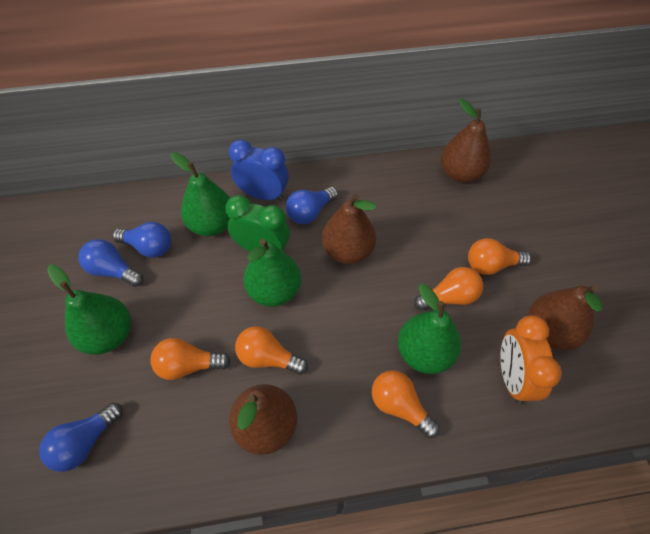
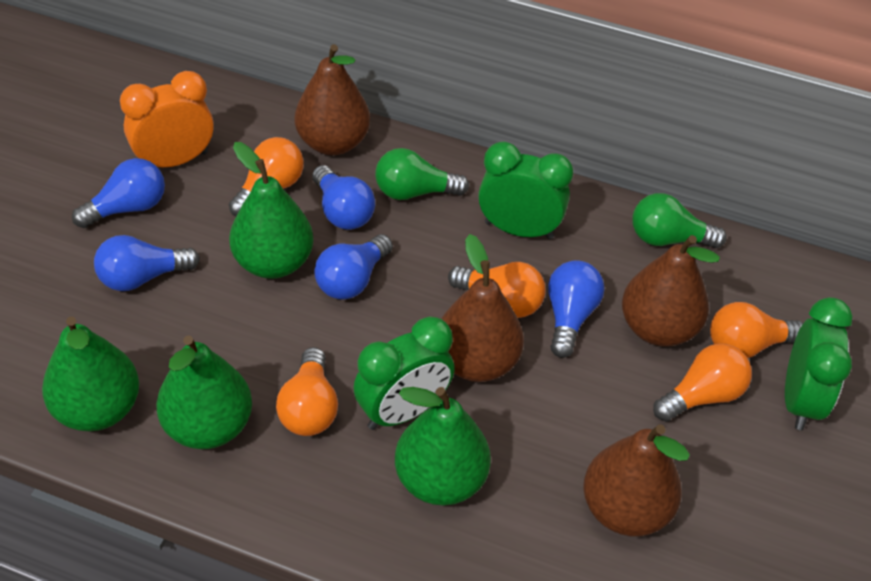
blue clock: 1 -> 0
blue light bulb: 4 -> 5
green clock: 1 -> 3
green light bulb: 0 -> 2

